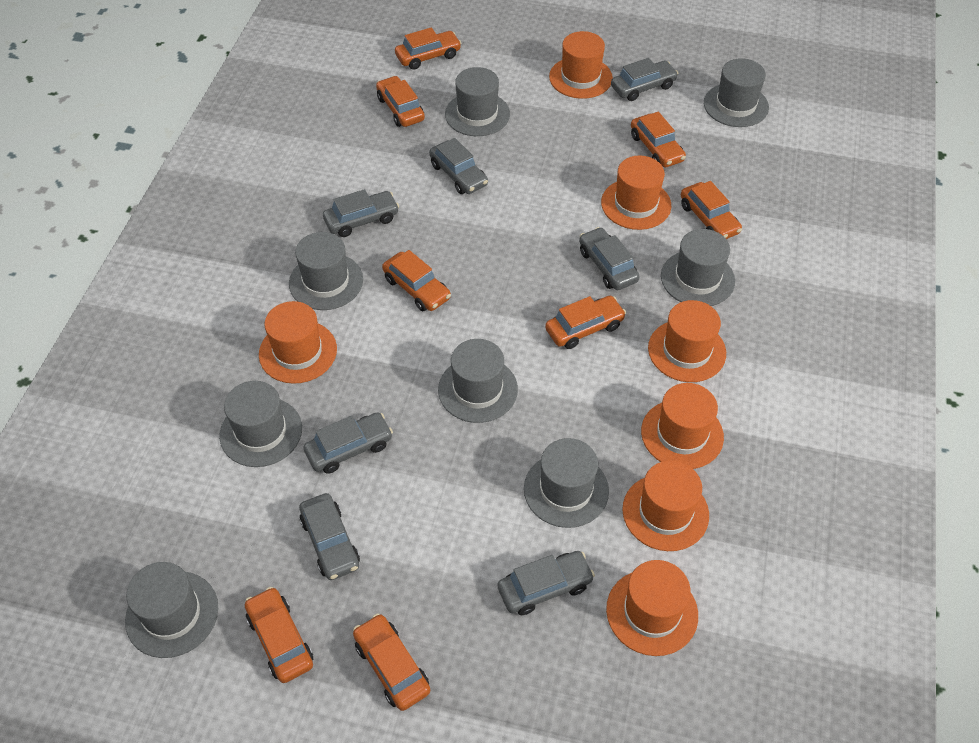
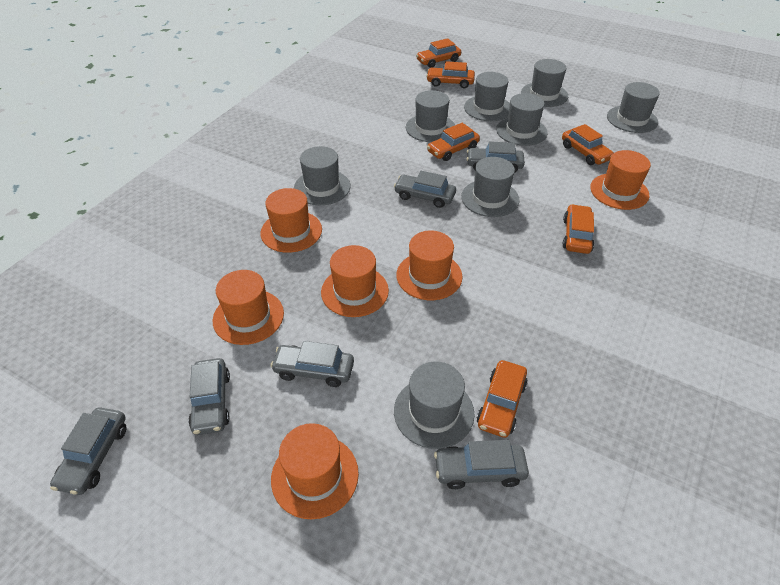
grey car: 7 -> 6
orange car: 8 -> 6
orange hat: 7 -> 6

